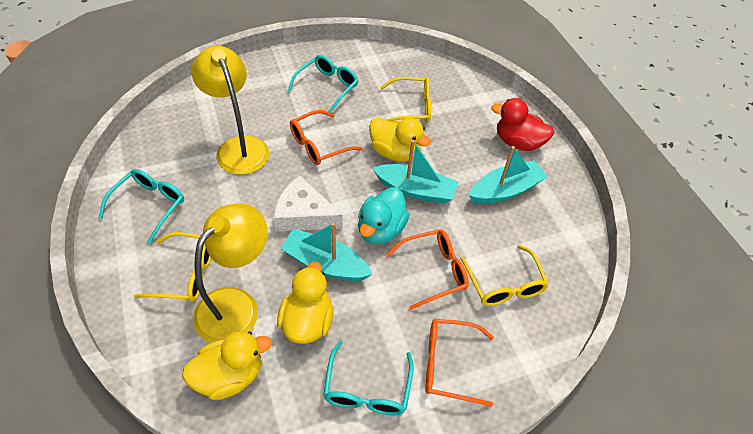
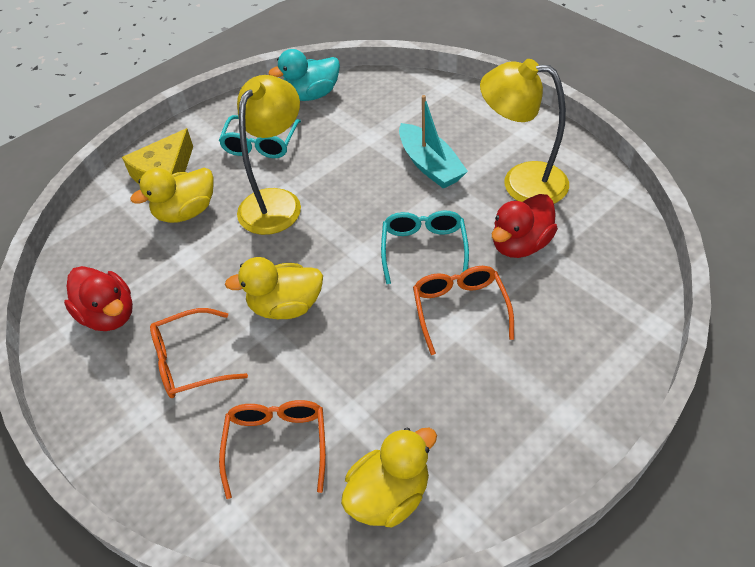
red duck: 1 -> 2
turquoise boat: 3 -> 1
turquoise glasses: 3 -> 2
white cheese: 1 -> 0
yellow cheese: 0 -> 1
yellow glasses: 3 -> 0

